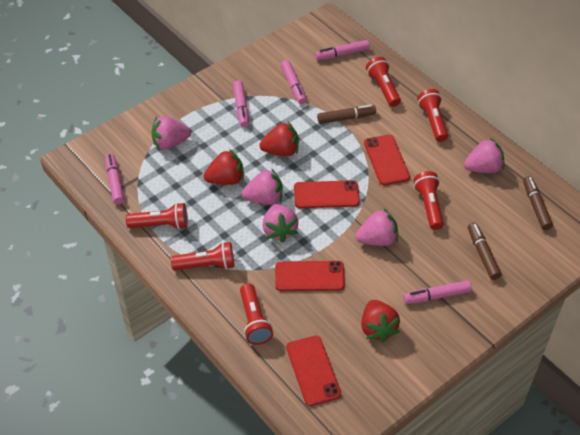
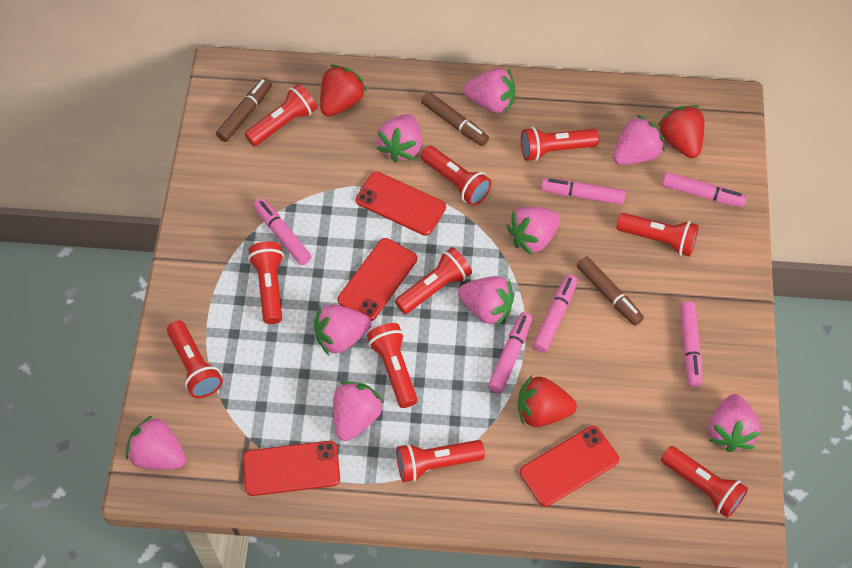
pink marker: 5 -> 6
pink strawberry: 5 -> 9
red flashlight: 6 -> 10

